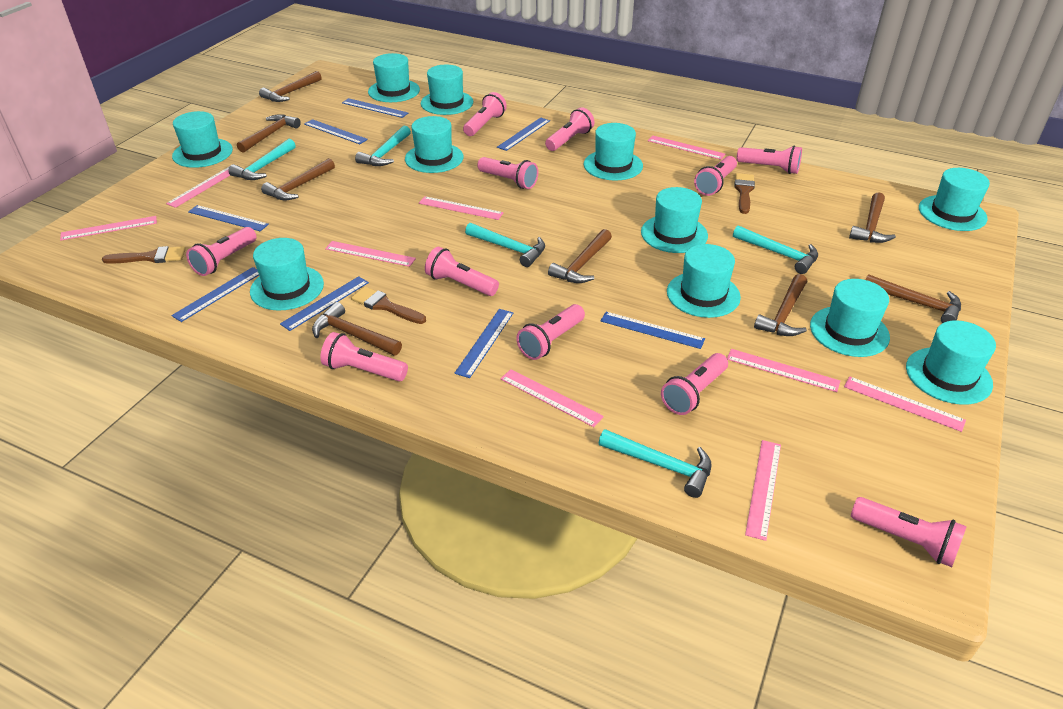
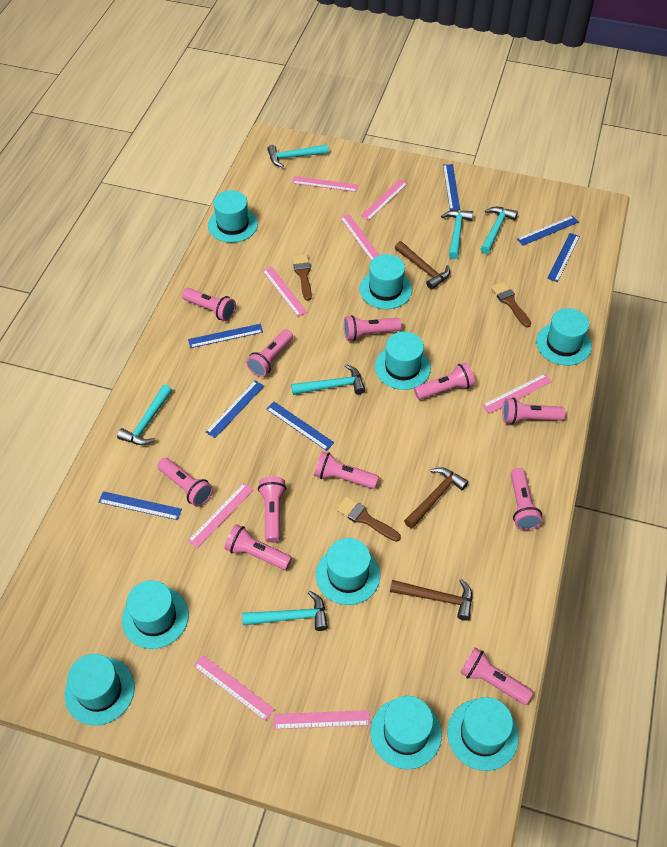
blue ruler: 8 -> 7
brown hammer: 8 -> 3
pink ruler: 9 -> 8
turquoise hammer: 5 -> 6
turquoise hat: 11 -> 9

